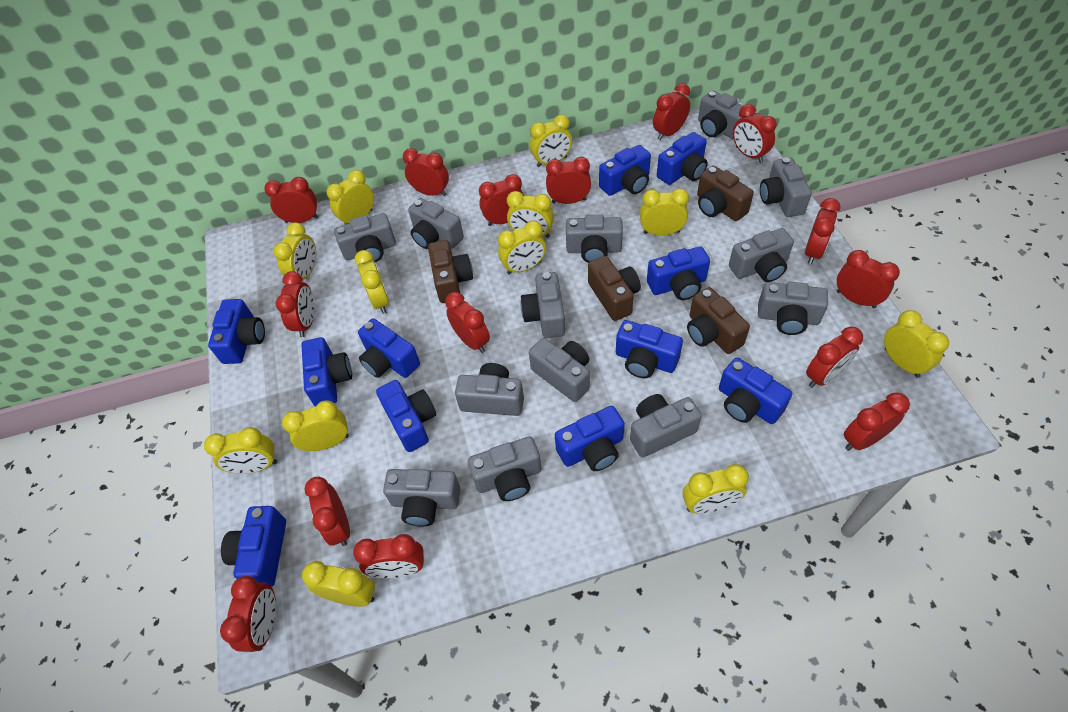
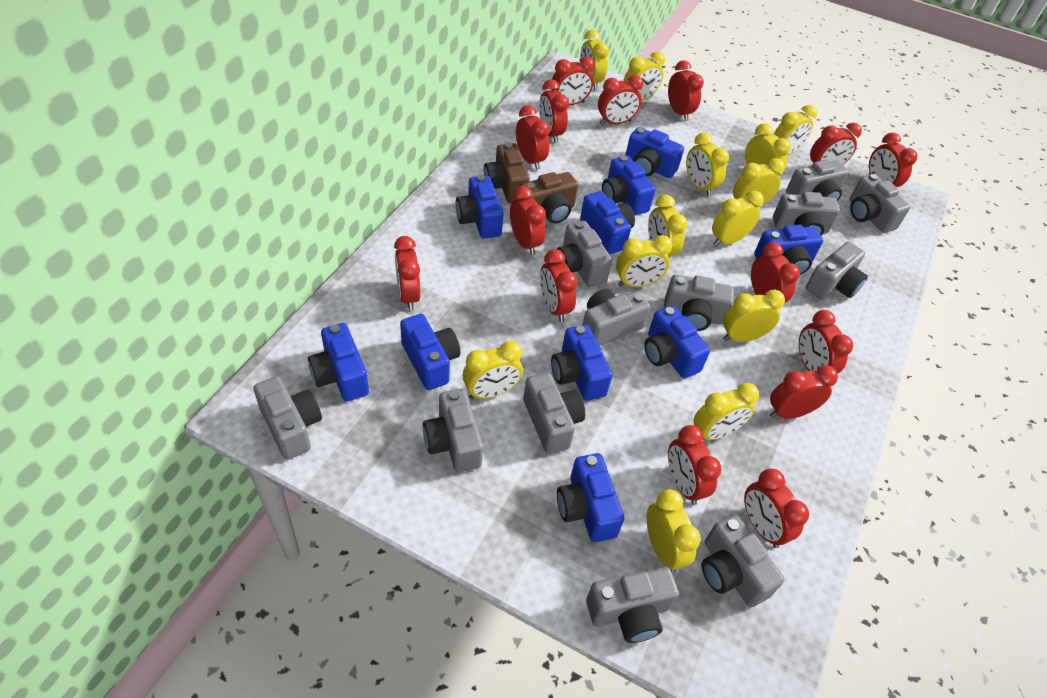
blue camera: 11 -> 10
brown camera: 4 -> 2
grey camera: 13 -> 12
yellow clock: 12 -> 13

